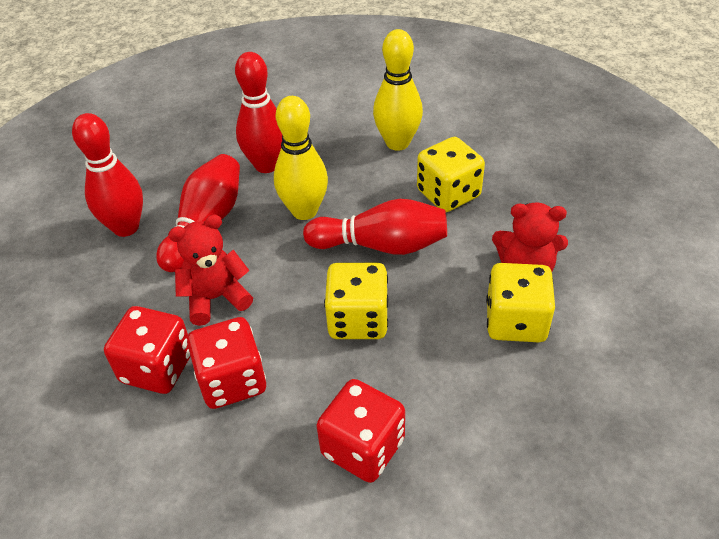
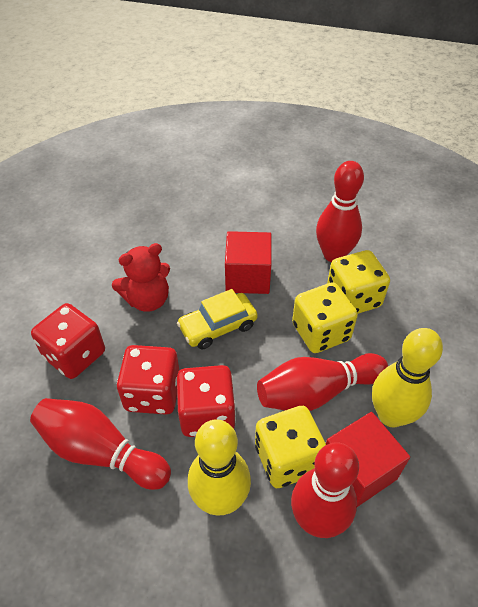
red cube: 0 -> 2
red teddy bear: 2 -> 1
yellow car: 0 -> 1

